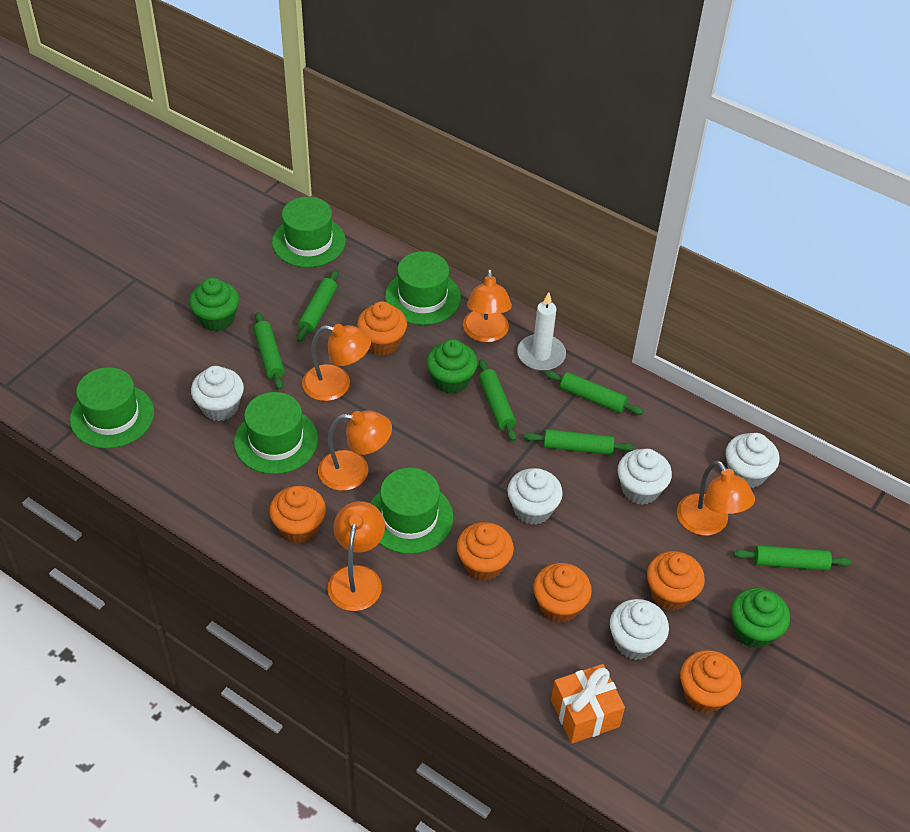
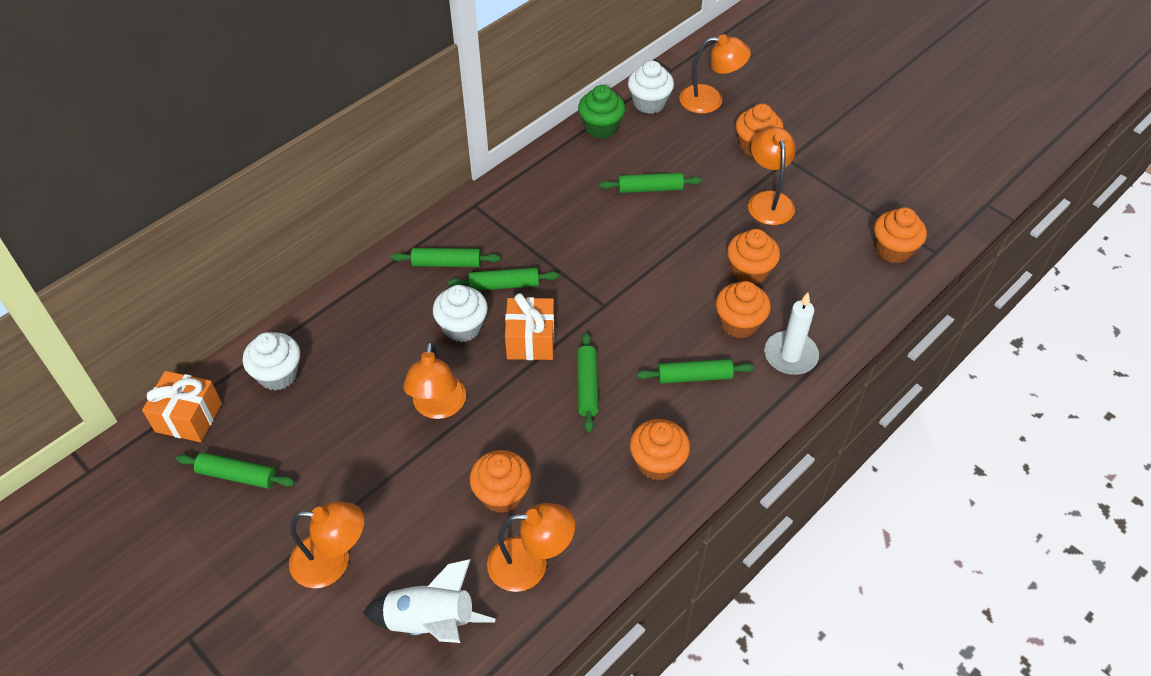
green cupcake: 3 -> 1
green hat: 5 -> 0
orange gift: 1 -> 2
white cupcake: 5 -> 3
white rocket: 0 -> 1

